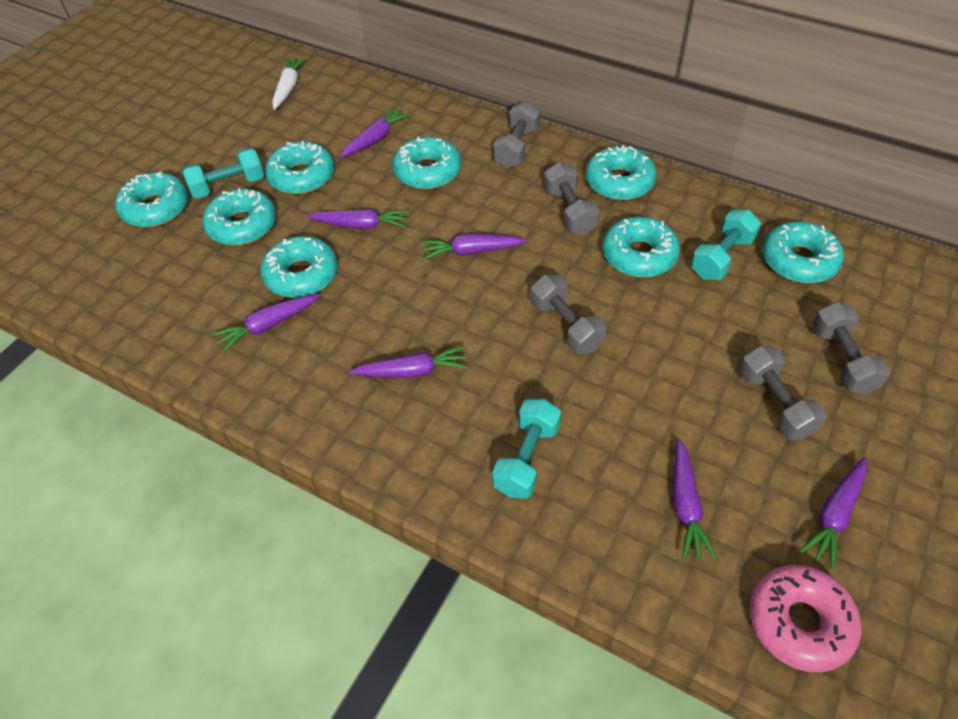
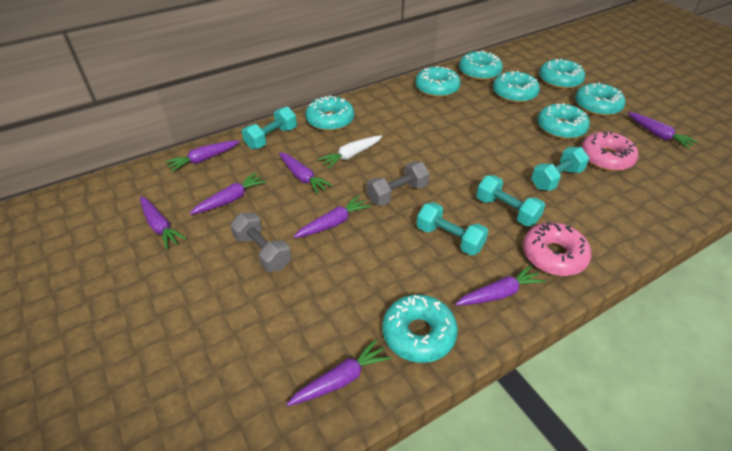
grey dumbbell: 5 -> 2
pink donut: 1 -> 2
purple carrot: 7 -> 8
turquoise dumbbell: 3 -> 4

